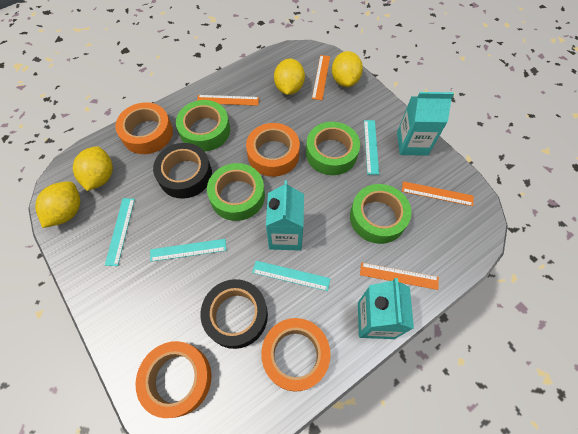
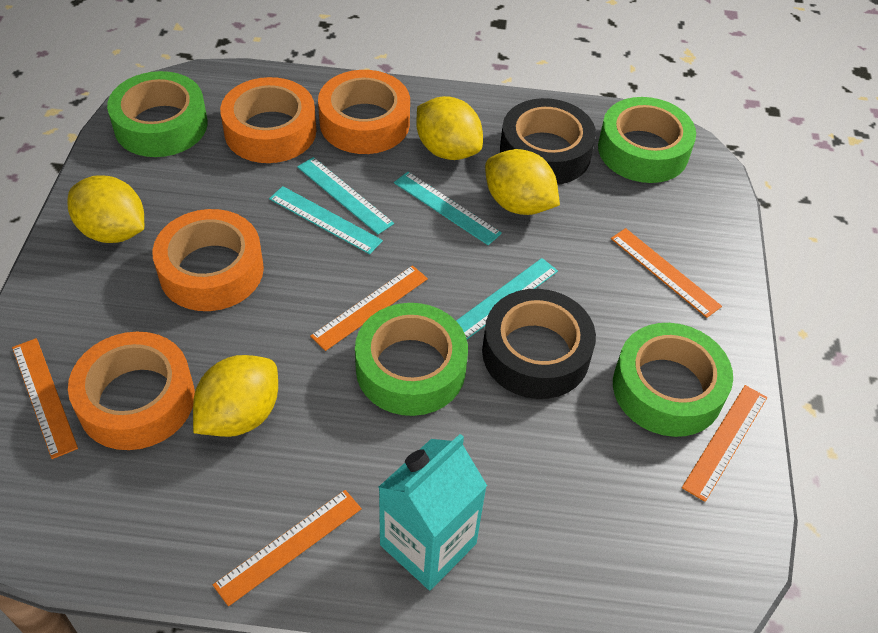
orange ruler: 4 -> 5
turquoise carton: 3 -> 1

